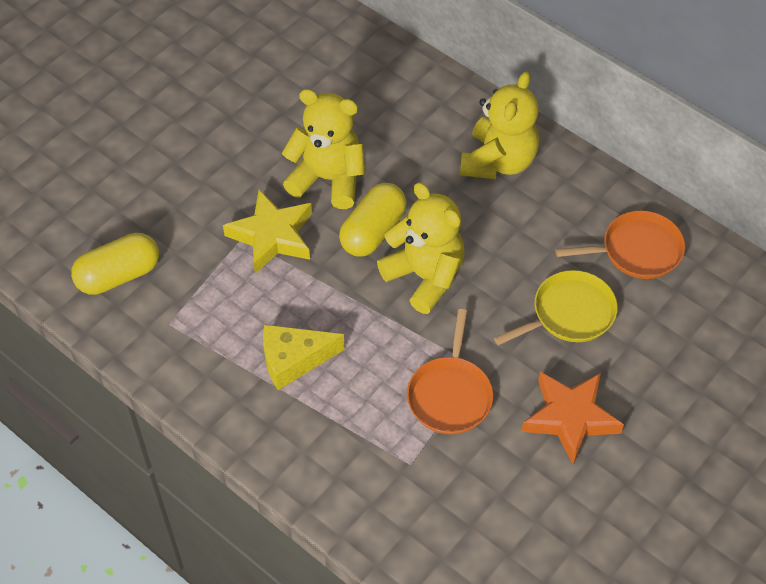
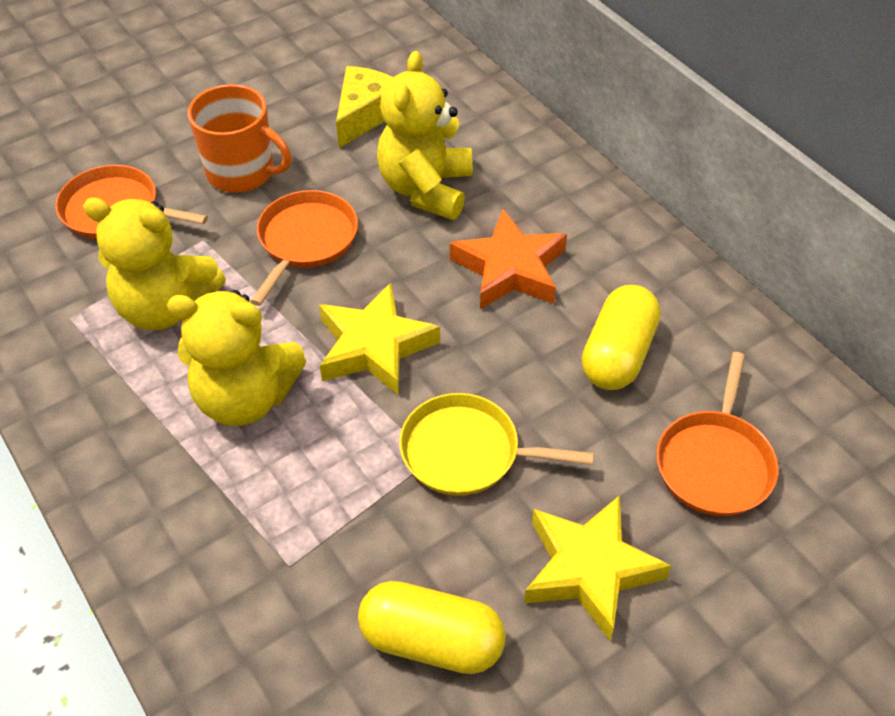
orange mug: 0 -> 1
orange pan: 2 -> 3
yellow star: 1 -> 2

